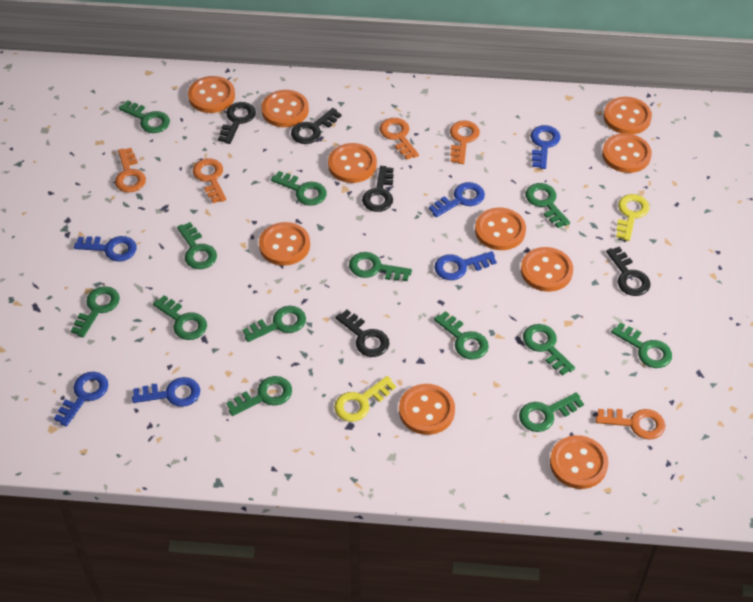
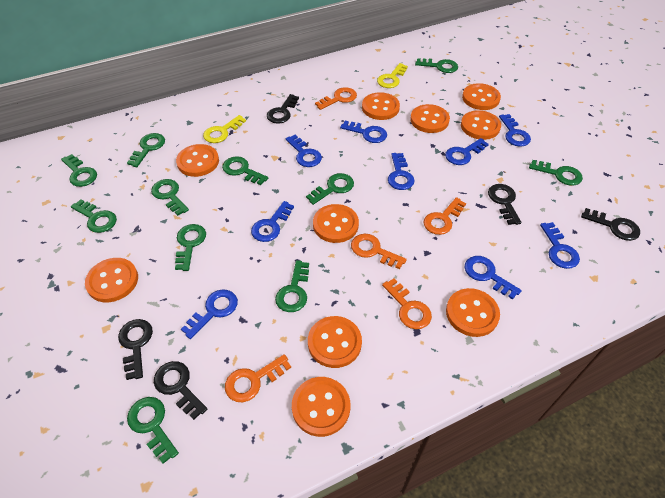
blue key: 6 -> 9
green key: 13 -> 11

